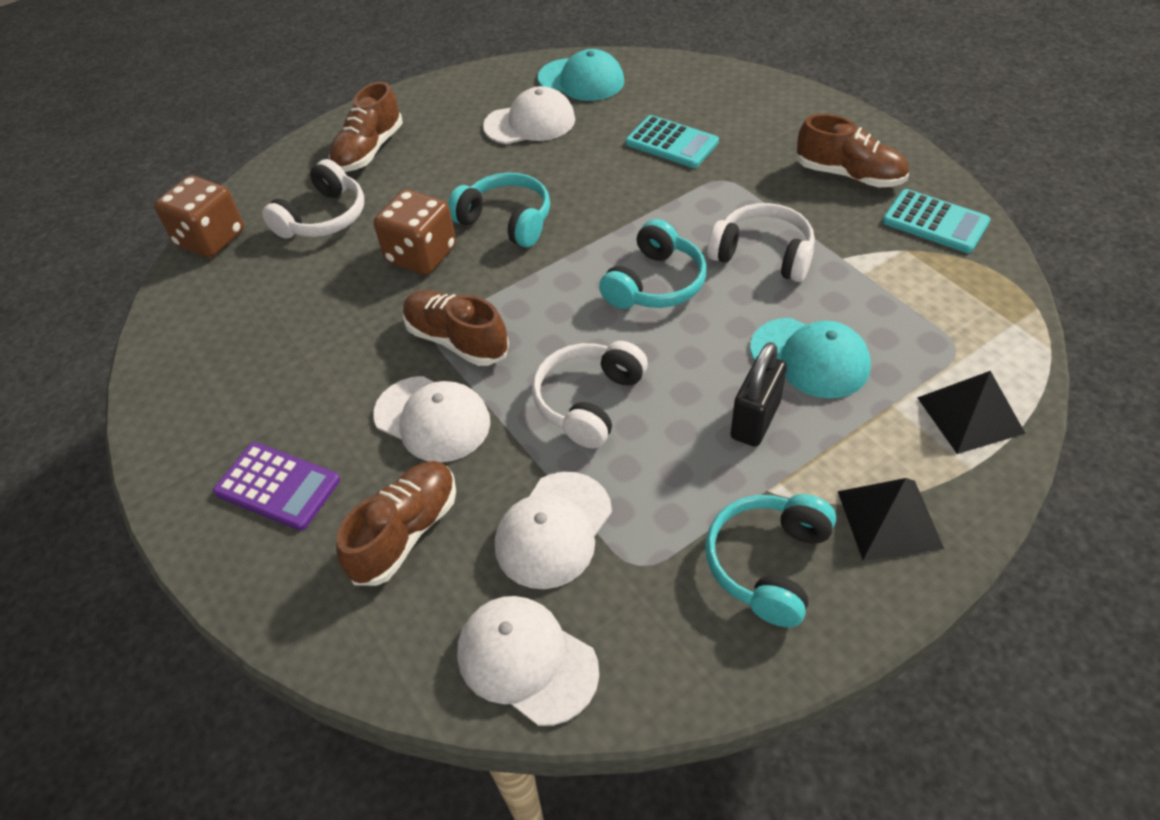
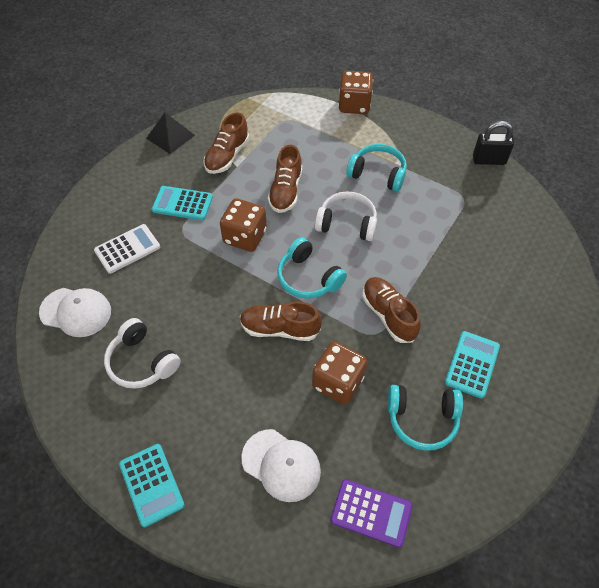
black pyramid: 2 -> 1
brown dice: 2 -> 3
turquoise calculator: 2 -> 3
turquoise cap: 2 -> 0
white calculator: 0 -> 1
white cap: 4 -> 2
white headphones: 3 -> 2

